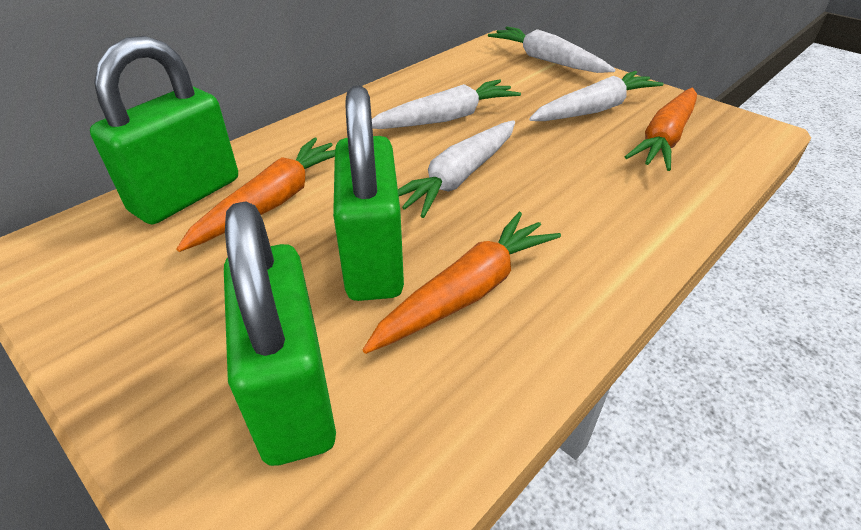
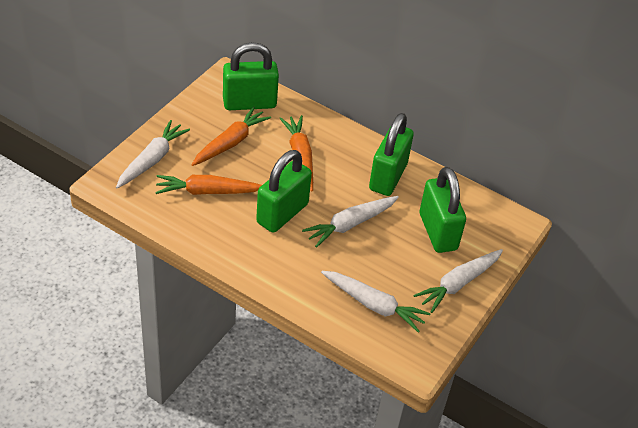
green padlock: 3 -> 4

